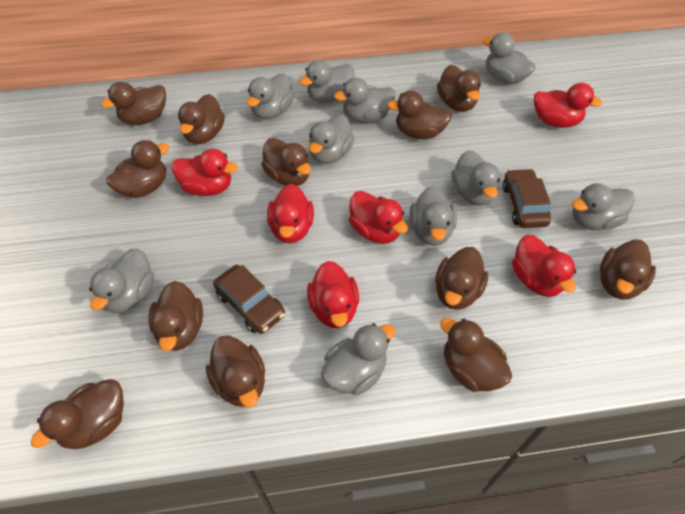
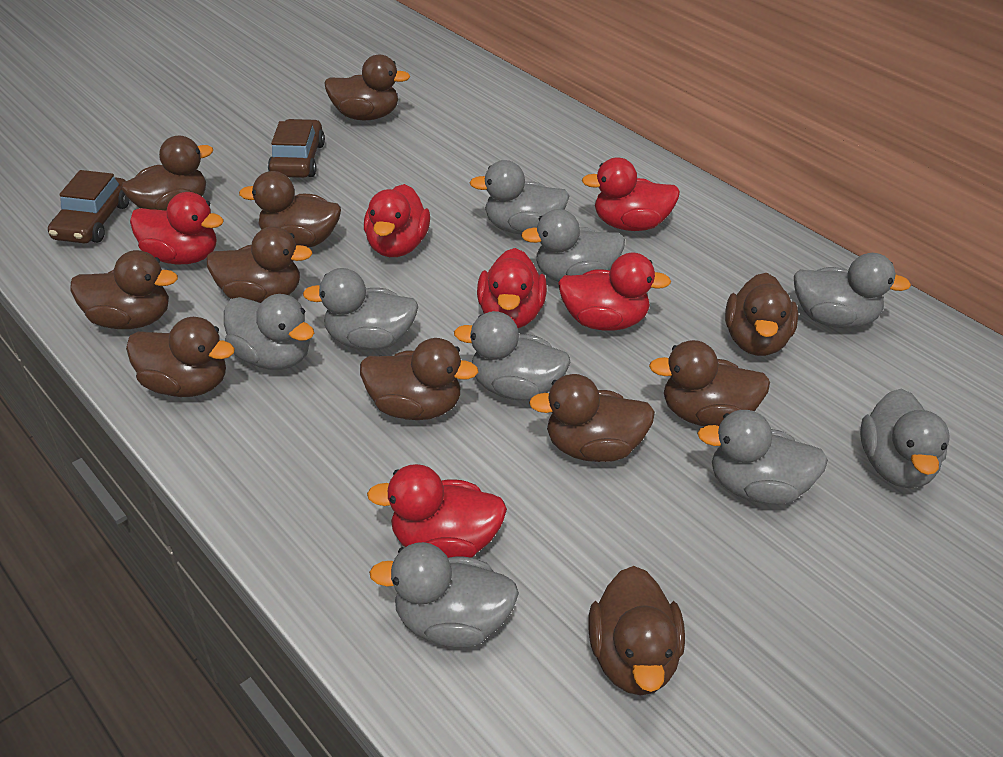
brown duck: 12 -> 11
grey duck: 10 -> 9

